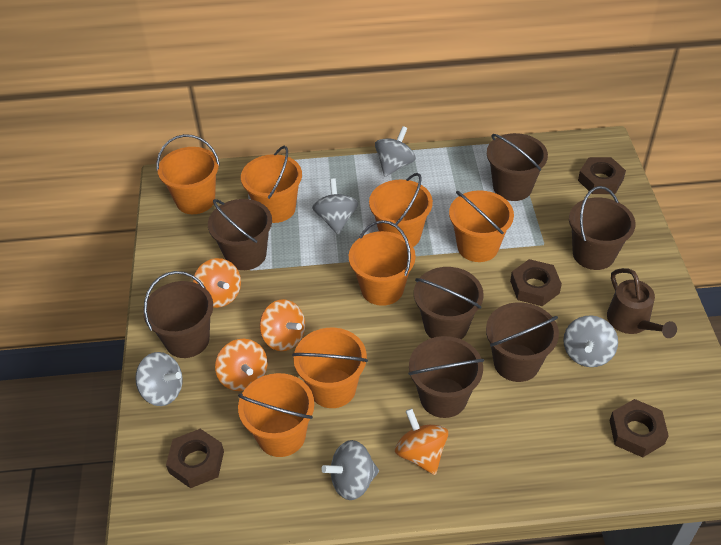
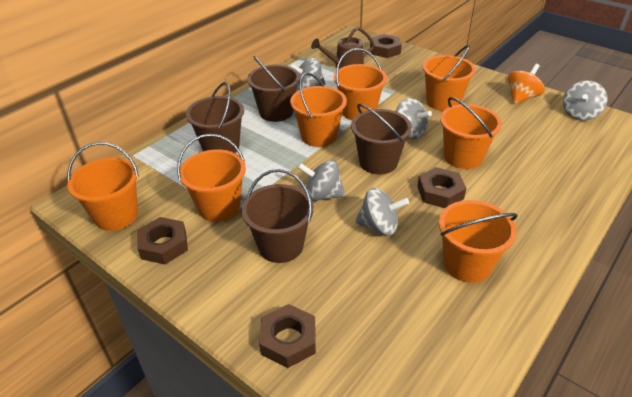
brown bucket: 7 -> 4
orange spinning top: 4 -> 1

